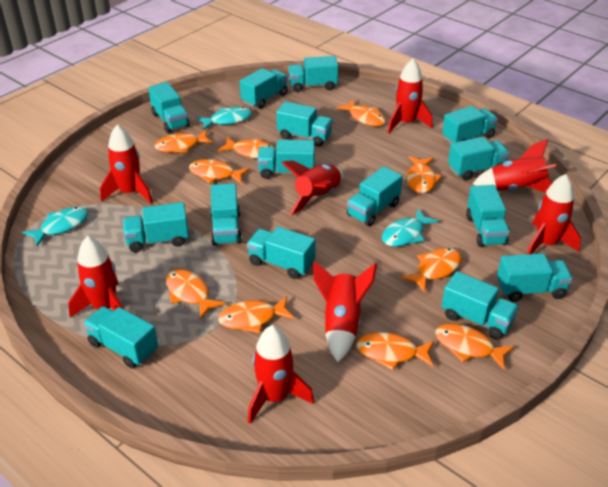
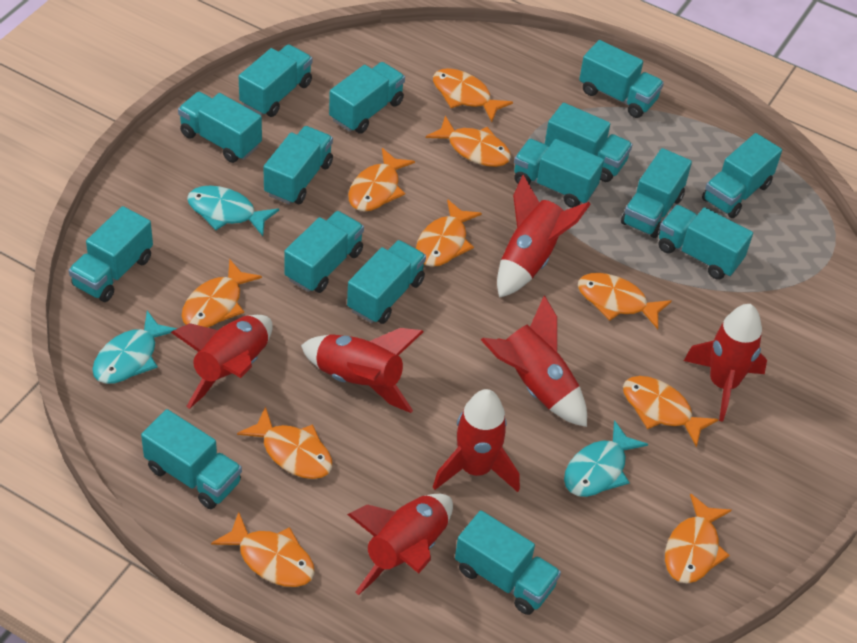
red rocket: 8 -> 7

